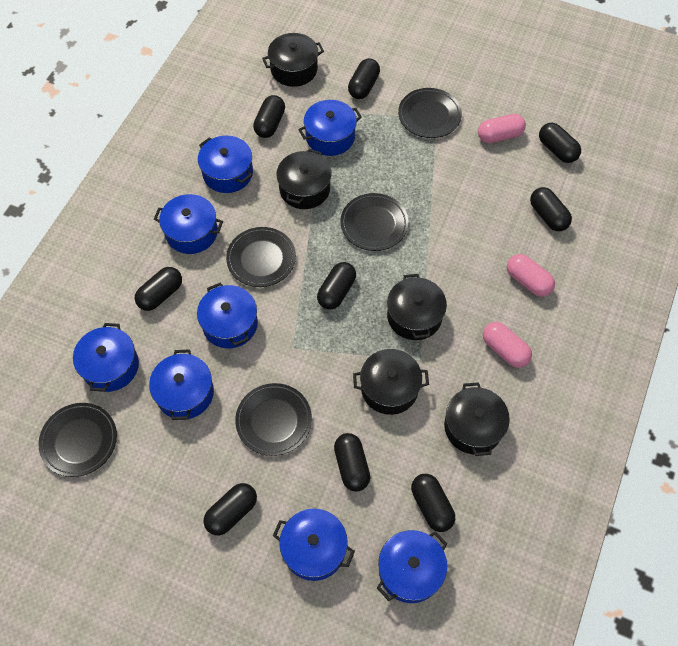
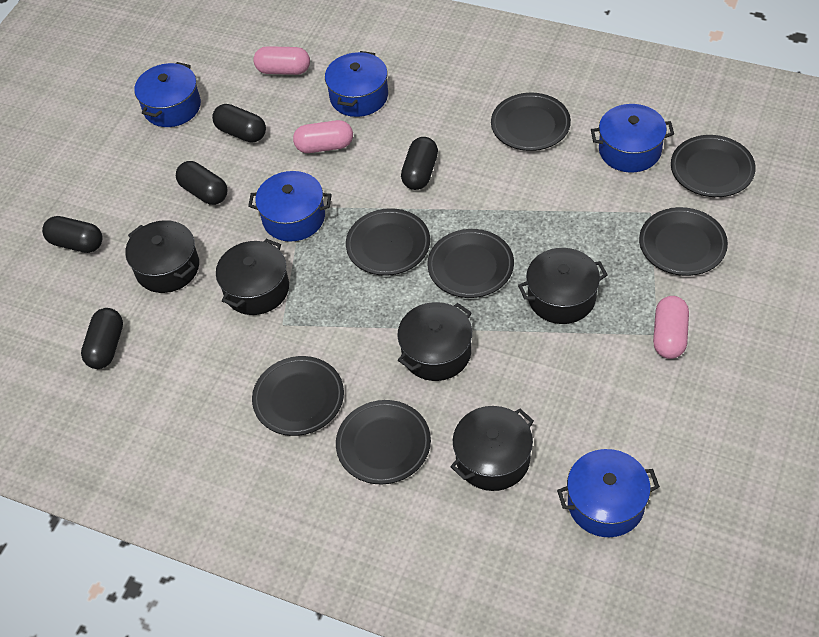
black capsule: 9 -> 5
black plate: 5 -> 7
blue pot: 8 -> 5

